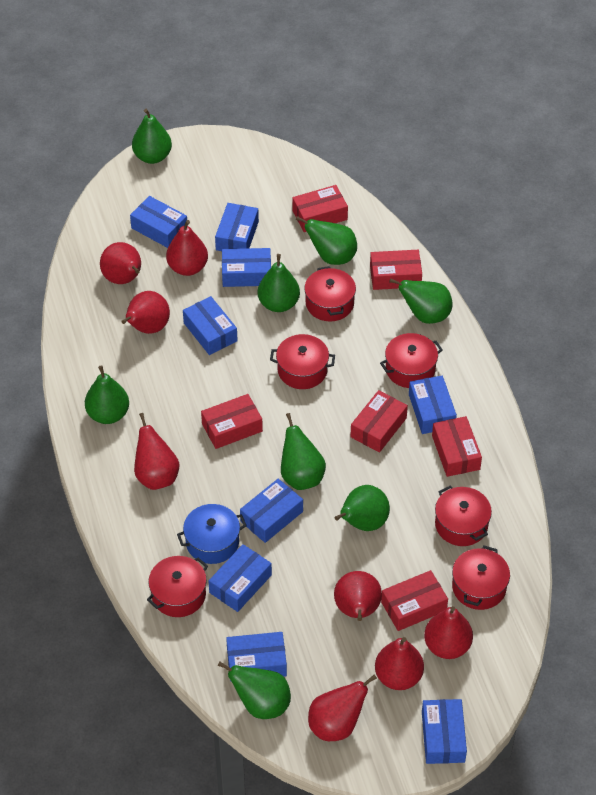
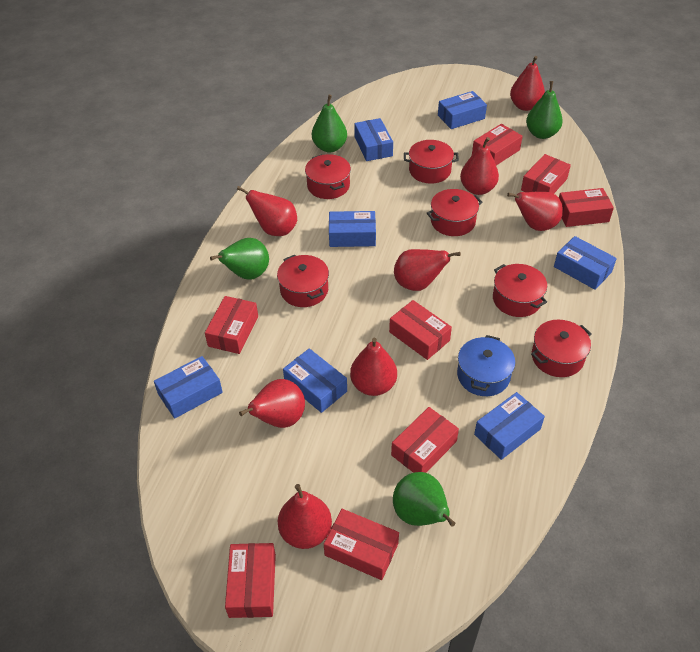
blue box: 9 -> 7
green pear: 8 -> 4
red box: 6 -> 8

